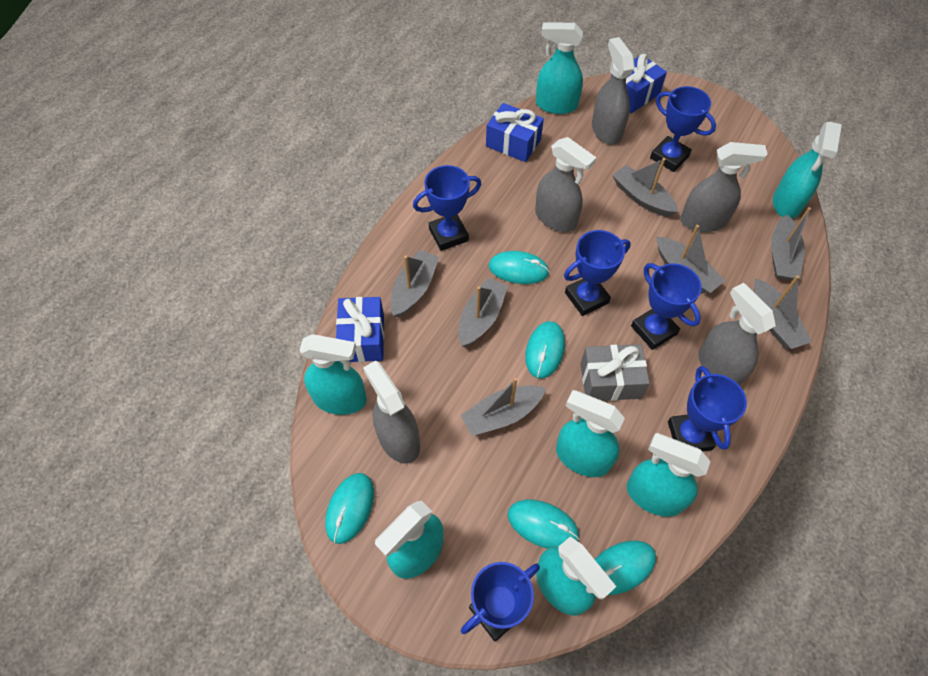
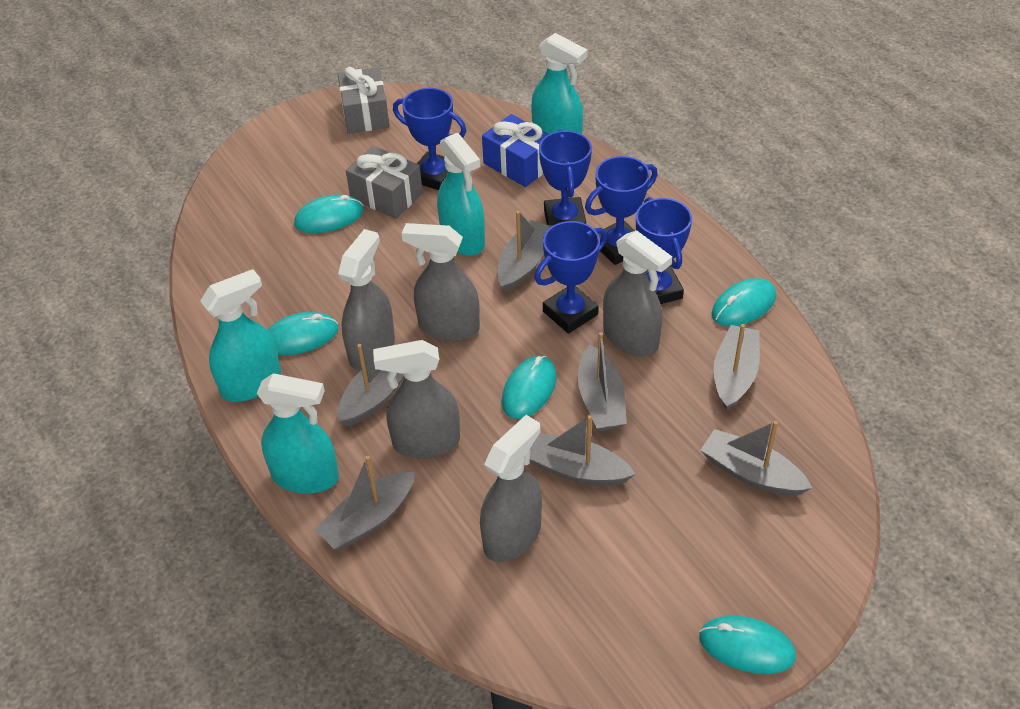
blue gift: 3 -> 1
blue trophy: 6 -> 5
grey gift: 1 -> 2
turquoise spray bottle: 7 -> 4

